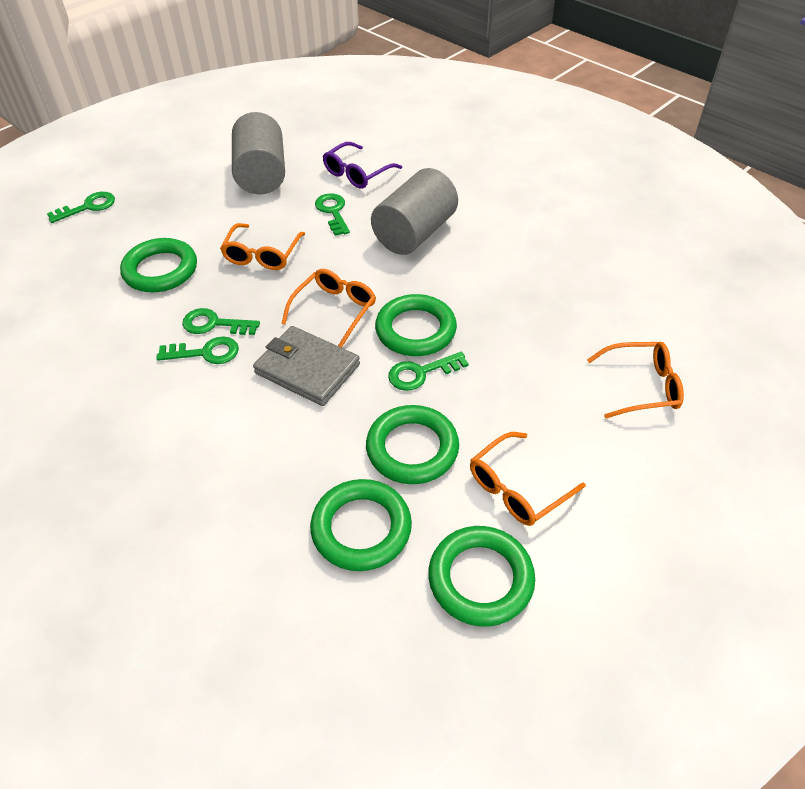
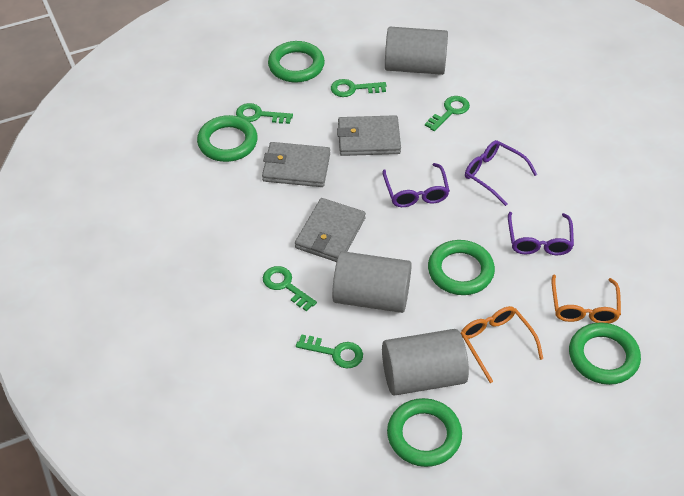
grey cylinder: 2 -> 3
grey wallet: 1 -> 3
orange glasses: 4 -> 2
purple glasses: 1 -> 3

